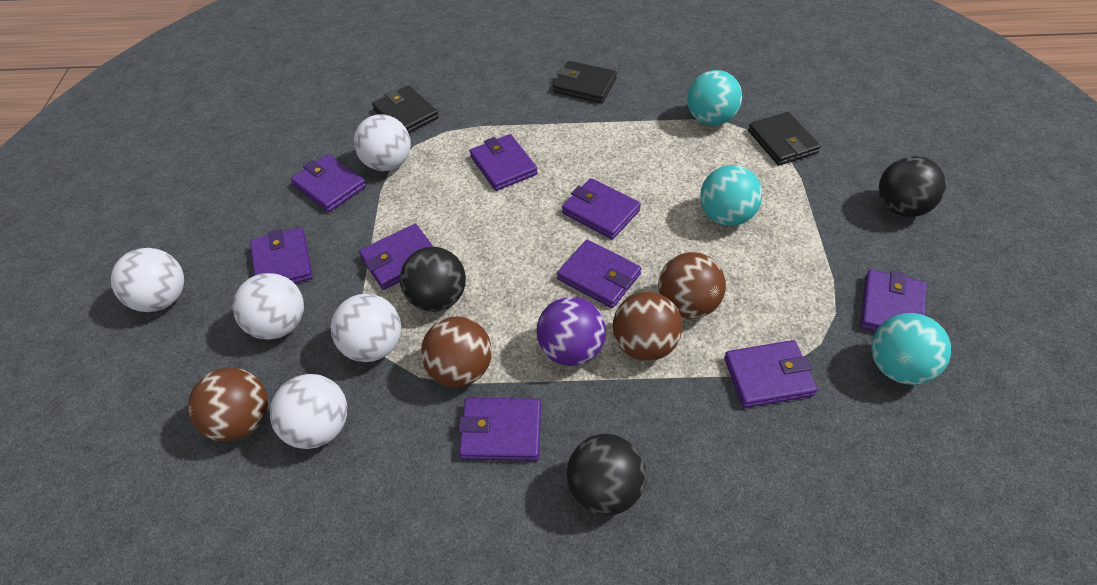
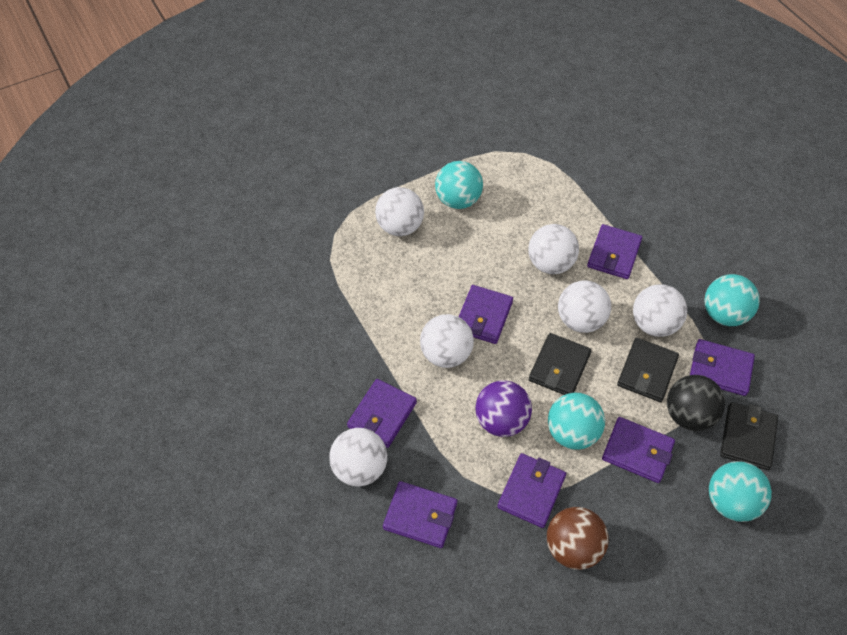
black ball: 3 -> 1
brown ball: 4 -> 1
purple wallet: 9 -> 7
turquoise ball: 3 -> 4
white ball: 5 -> 6

